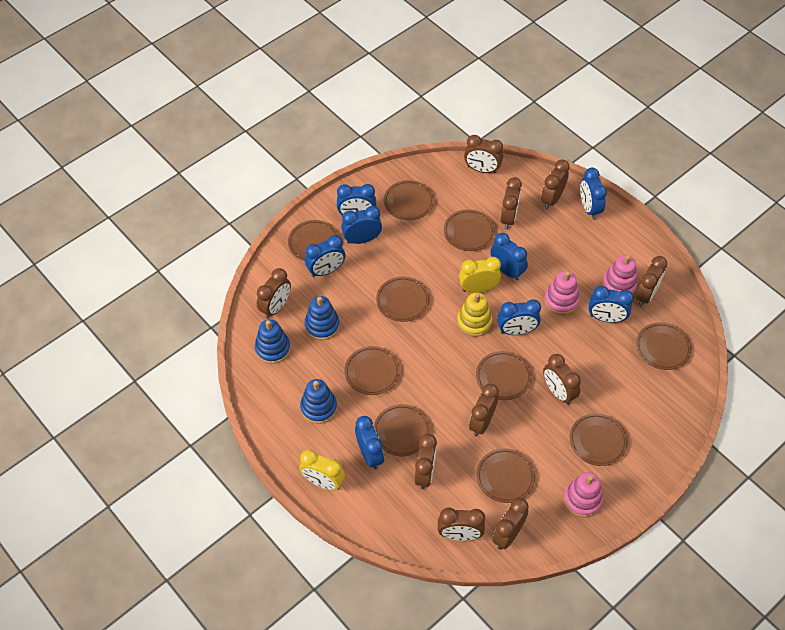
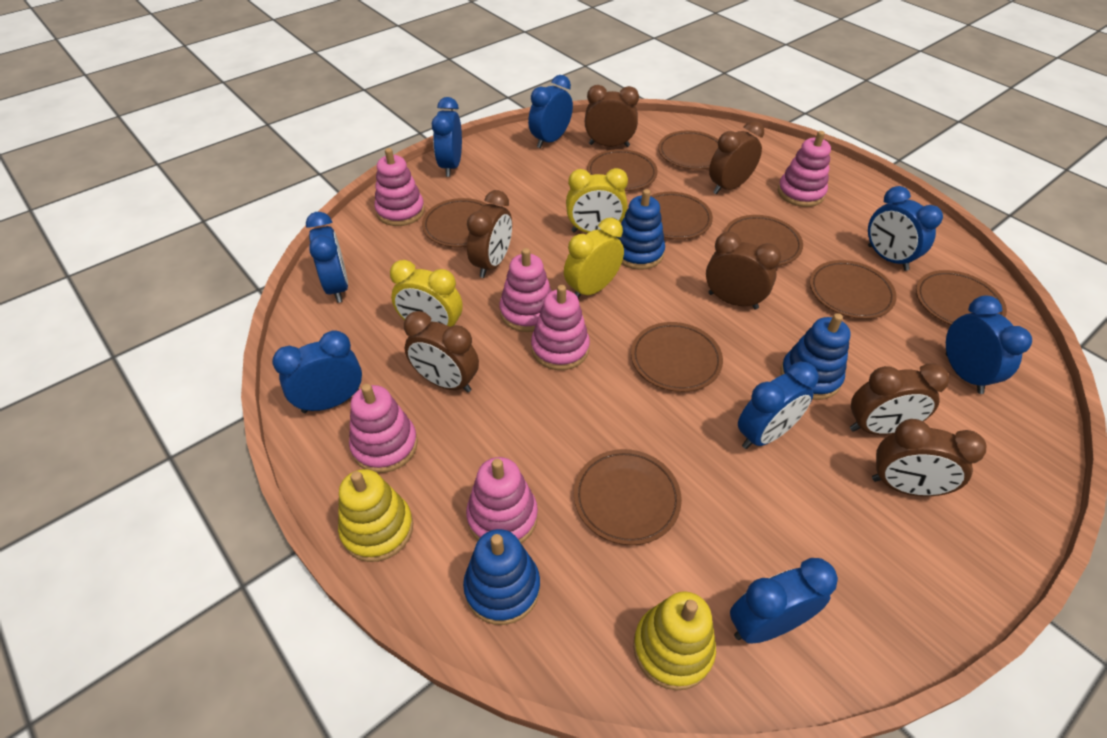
brown clock: 10 -> 7
brown plate: 10 -> 9
pink stacking toy: 3 -> 6
yellow clock: 2 -> 3
yellow stacking toy: 1 -> 2

